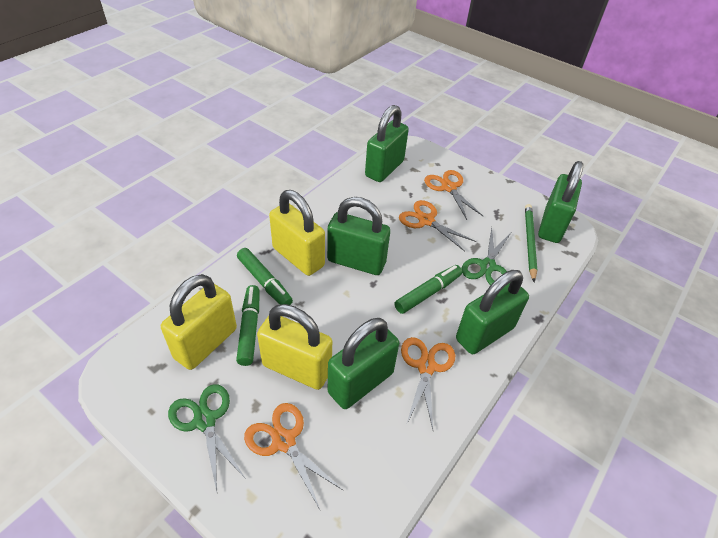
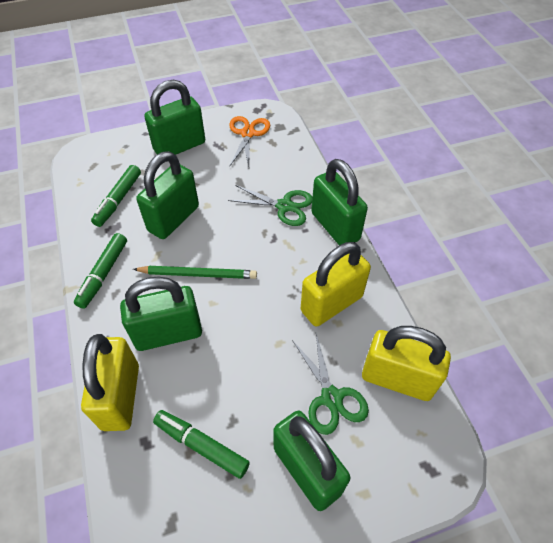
orange scissors: 4 -> 1

